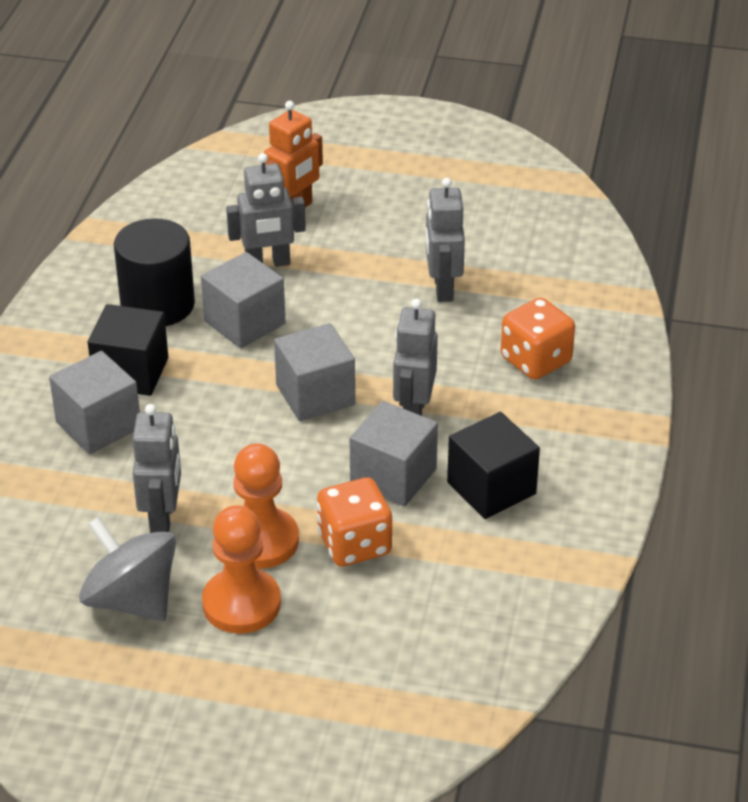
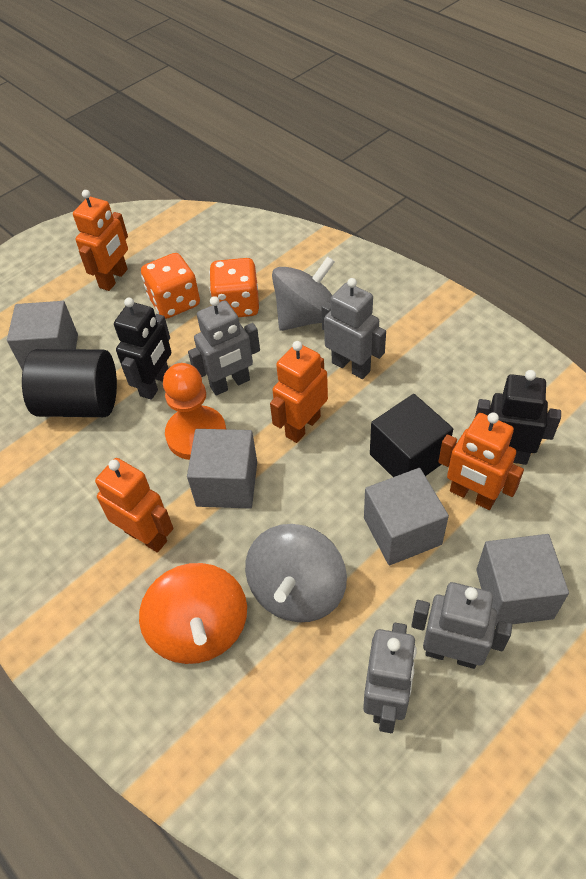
black cube: 2 -> 1
black robot: 0 -> 2
grey spinning top: 1 -> 2
orange pawn: 2 -> 1
orange robot: 1 -> 4
orange spinning top: 0 -> 1

